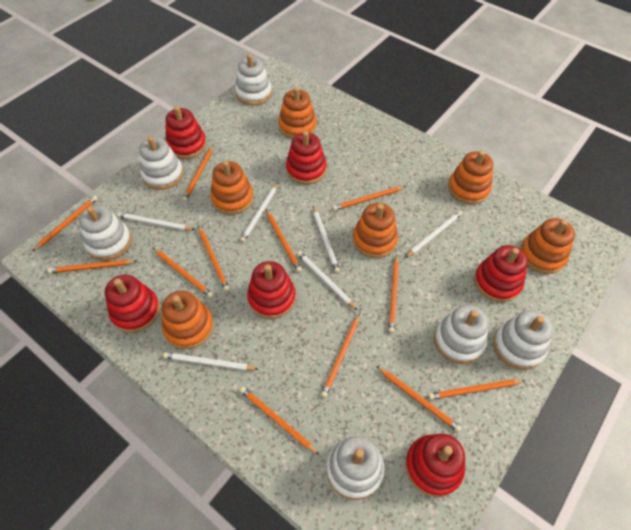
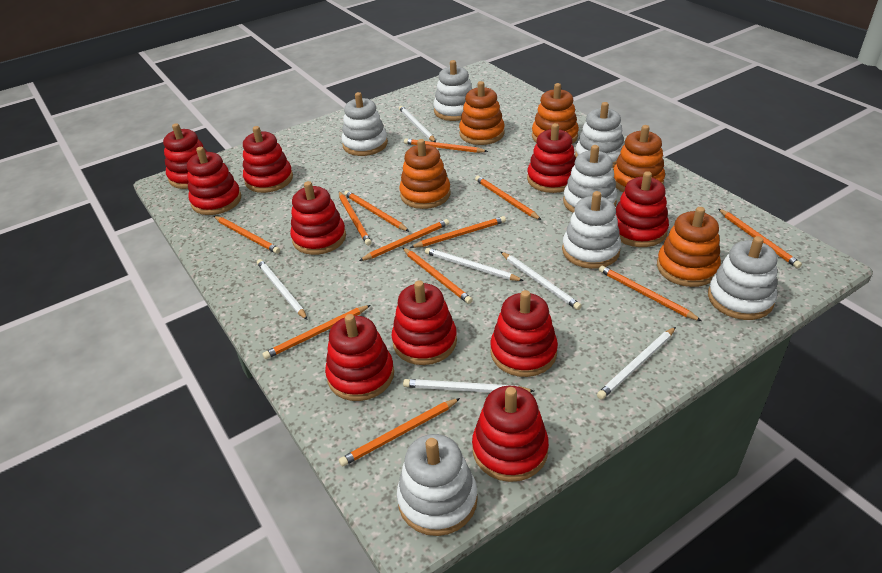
orange stacking toy: 6 -> 5
red stacking toy: 6 -> 10
white stacking toy: 6 -> 7

